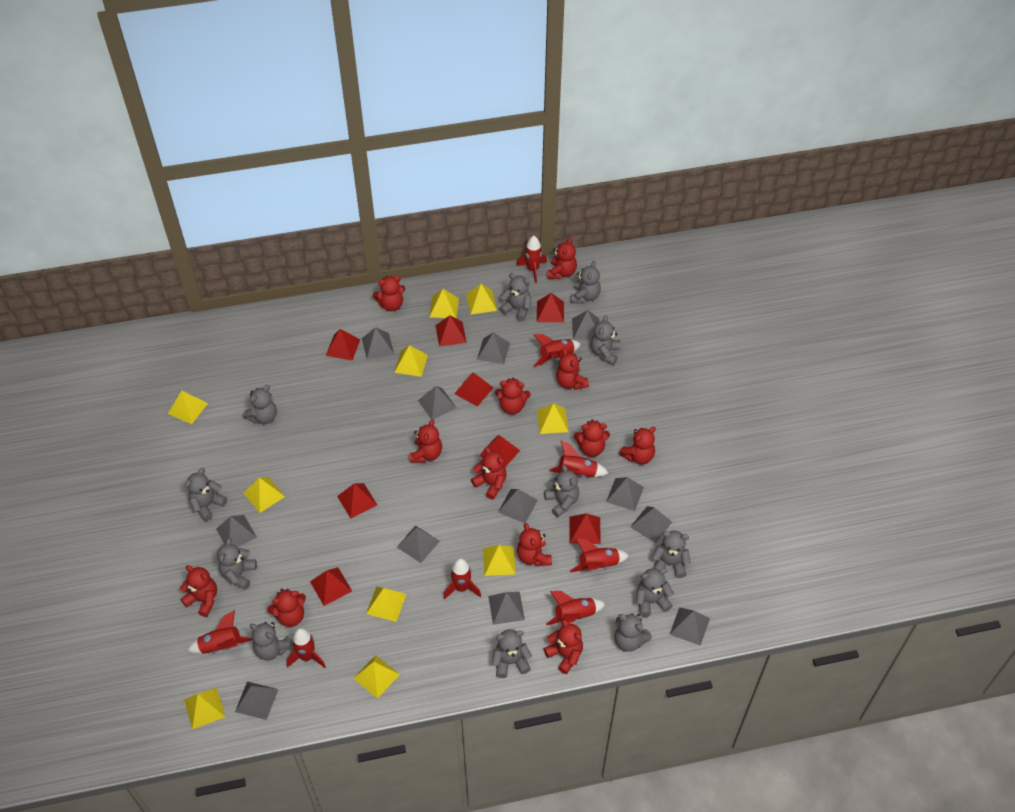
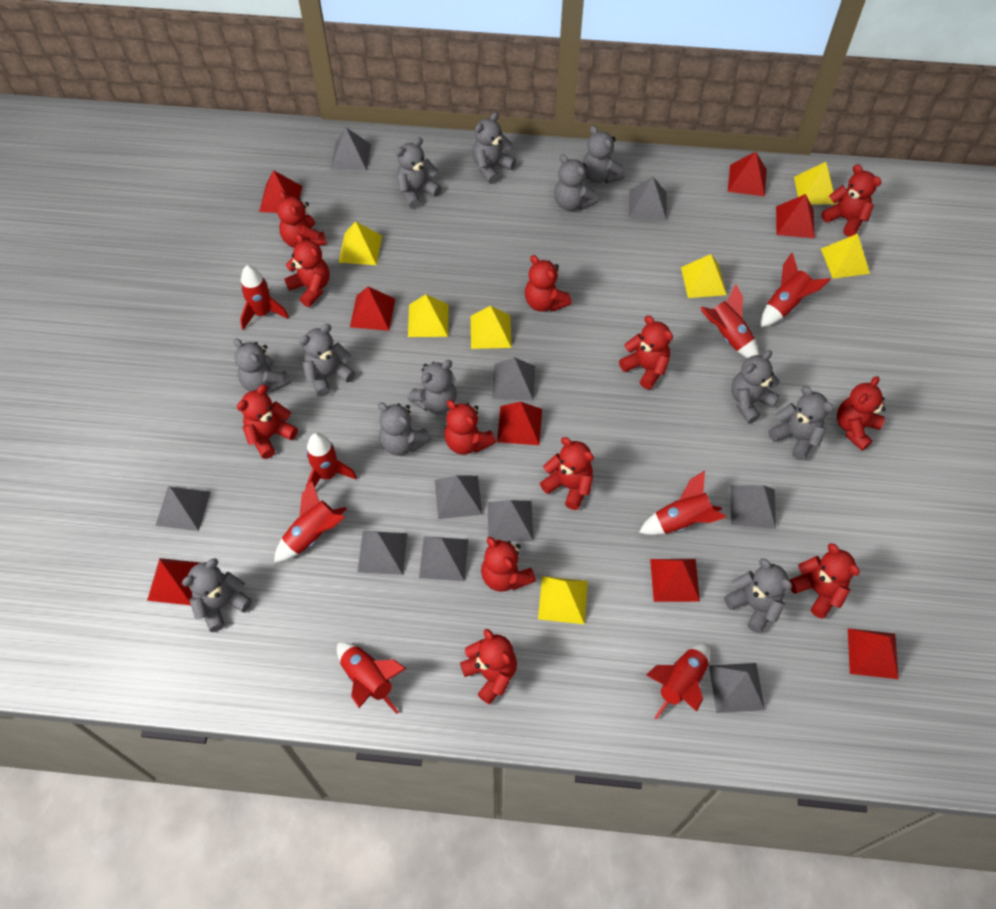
grey pyramid: 12 -> 10
yellow pyramid: 10 -> 7

